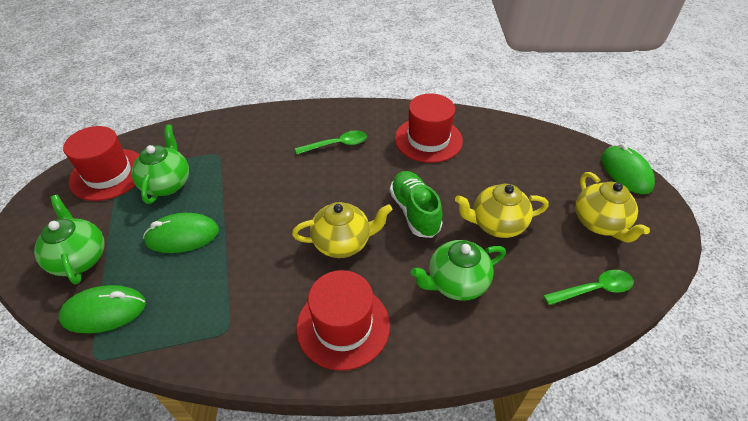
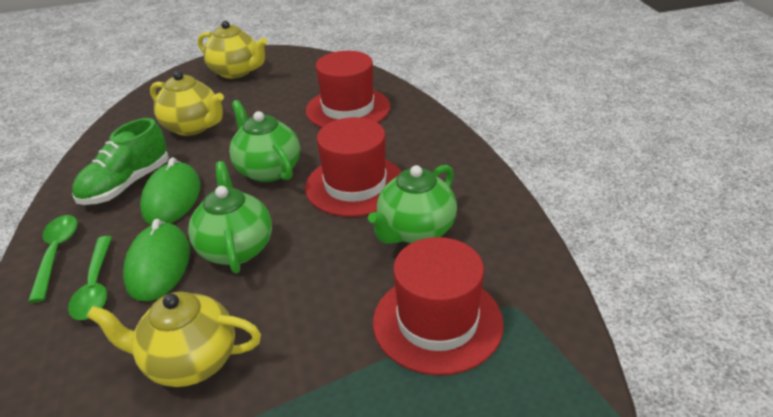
green mouse: 3 -> 2

